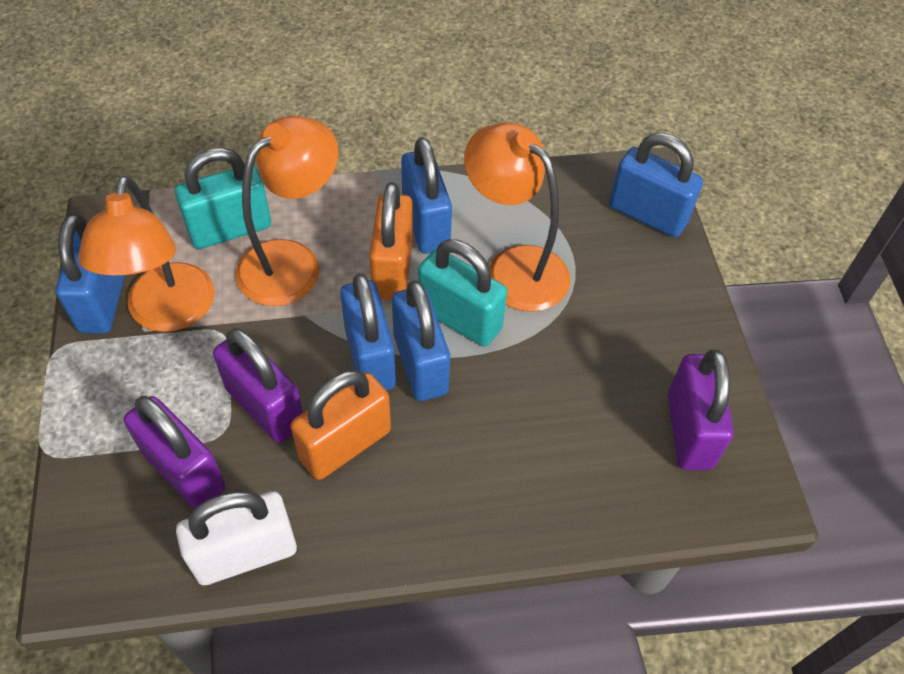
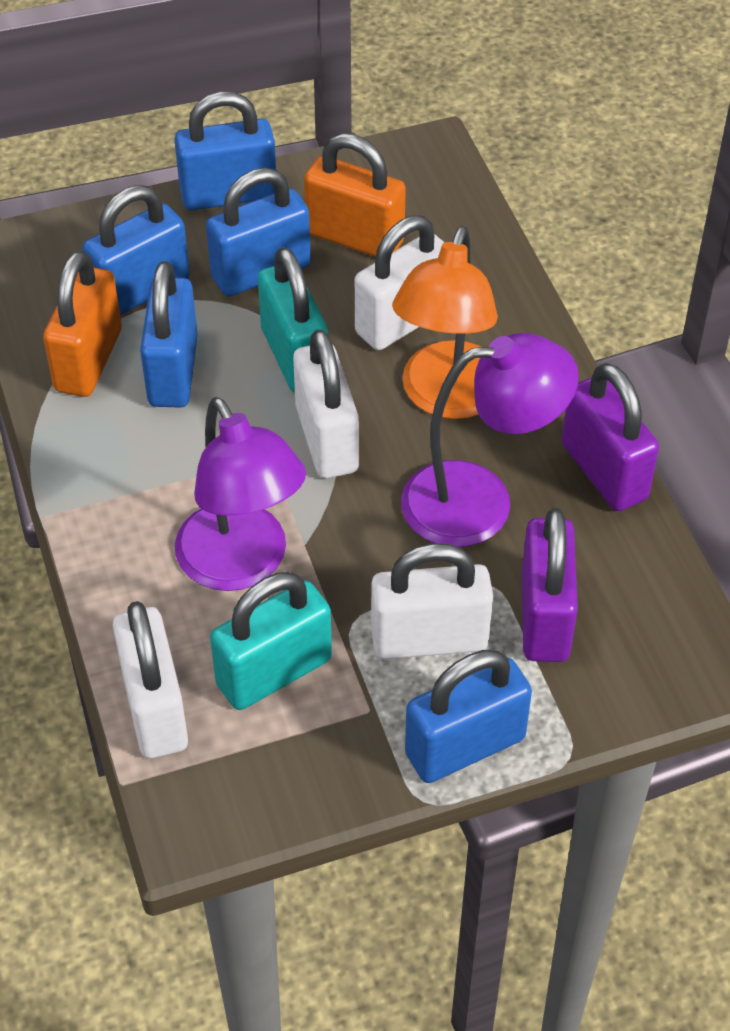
orange lamp: 3 -> 1
purple lamp: 0 -> 2
purple padlock: 3 -> 2
white padlock: 1 -> 4

